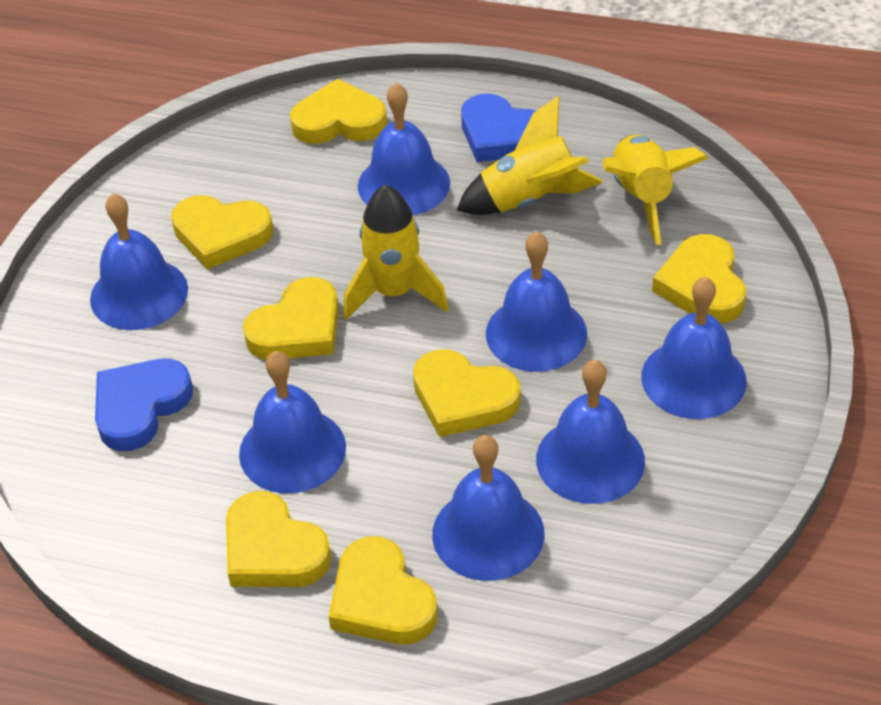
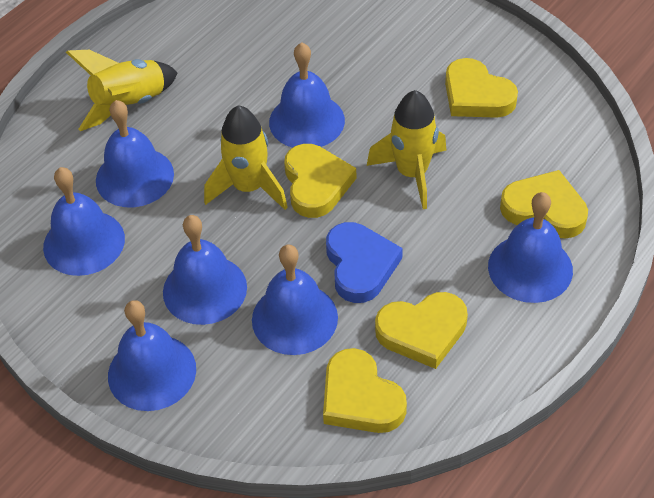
blue heart: 2 -> 1
yellow heart: 7 -> 5

